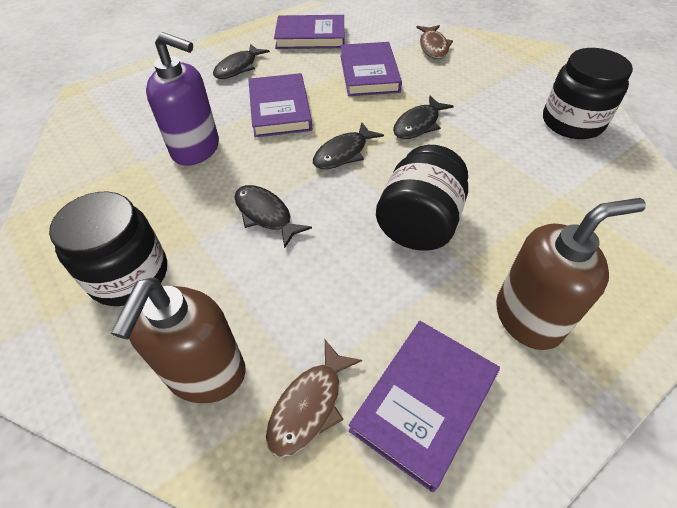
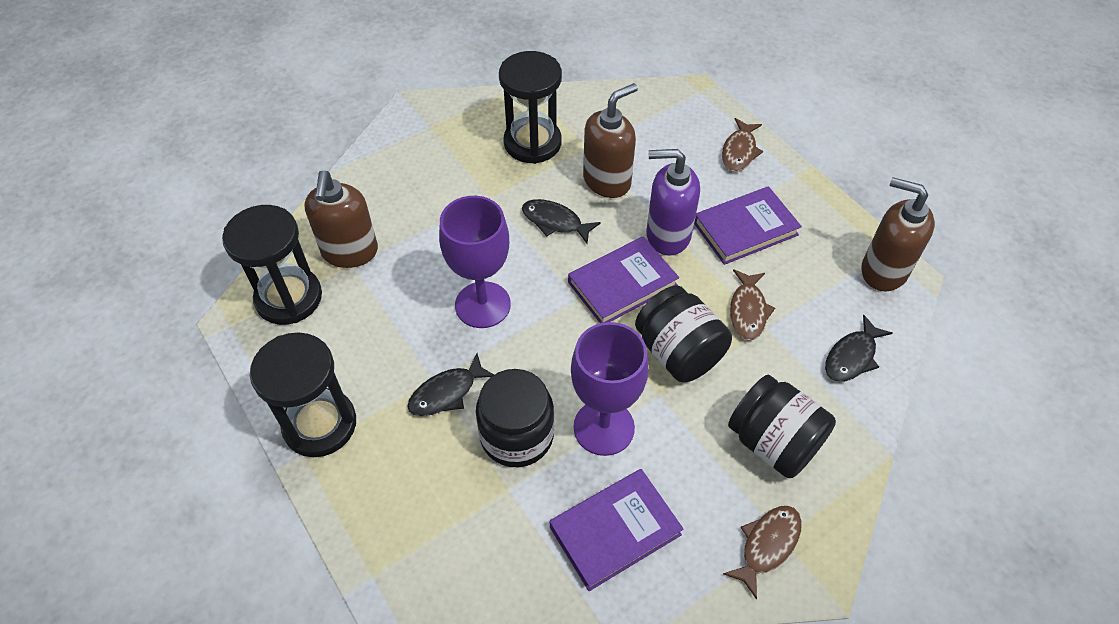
black fish: 4 -> 3
black hourglass: 0 -> 3
brown fish: 2 -> 3
brown soap dispenser: 2 -> 3
purple book: 4 -> 3
purple goblet: 0 -> 2

